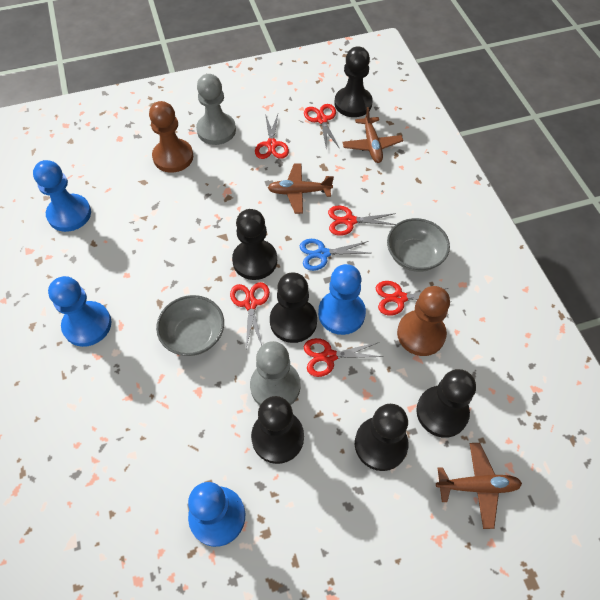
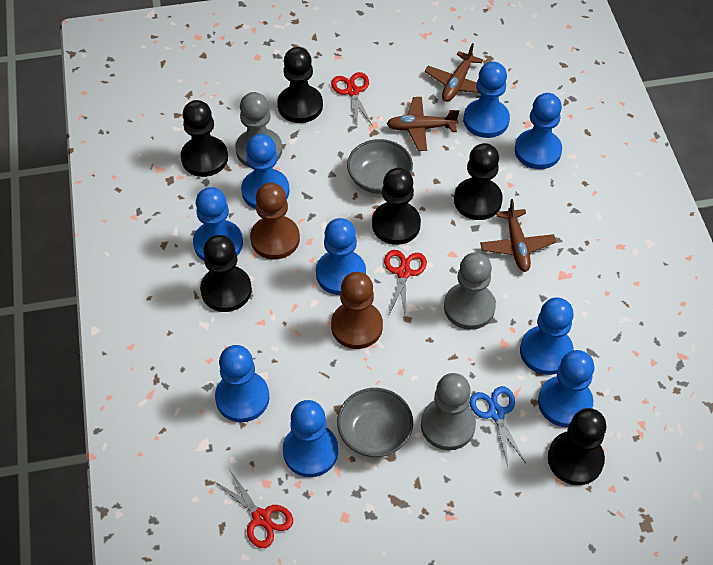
blue pawn: 4 -> 9
grey pawn: 2 -> 3
red scissors: 6 -> 3

